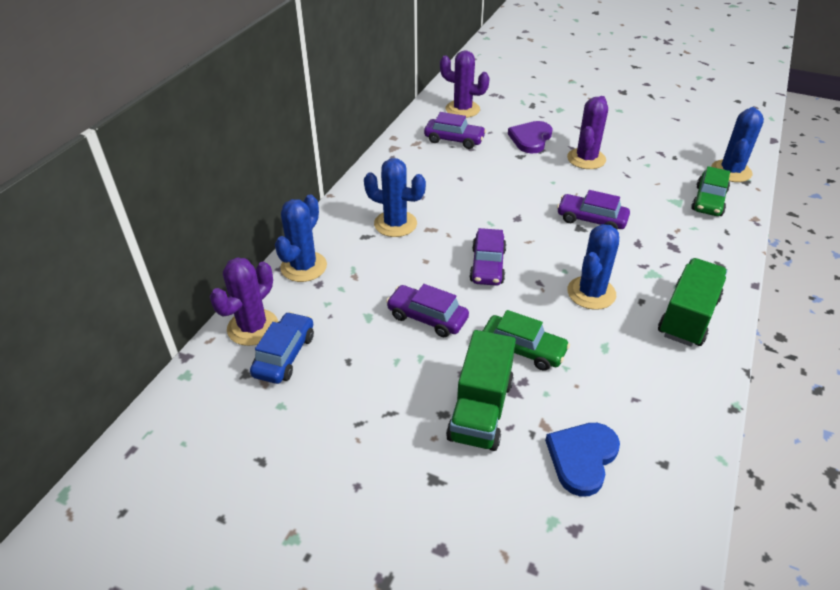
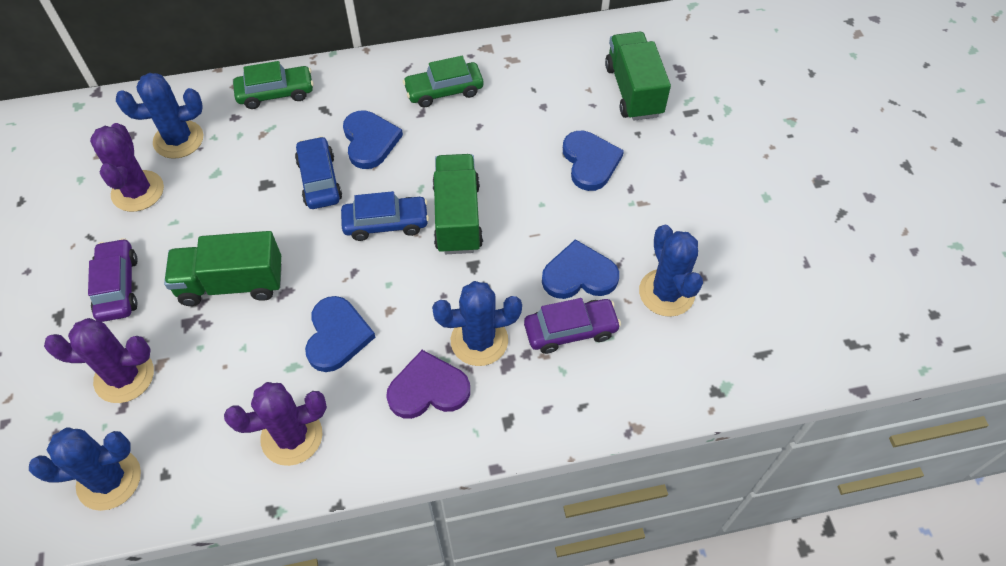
blue car: 1 -> 2
blue heart: 1 -> 4
green truck: 2 -> 3
purple car: 4 -> 2

